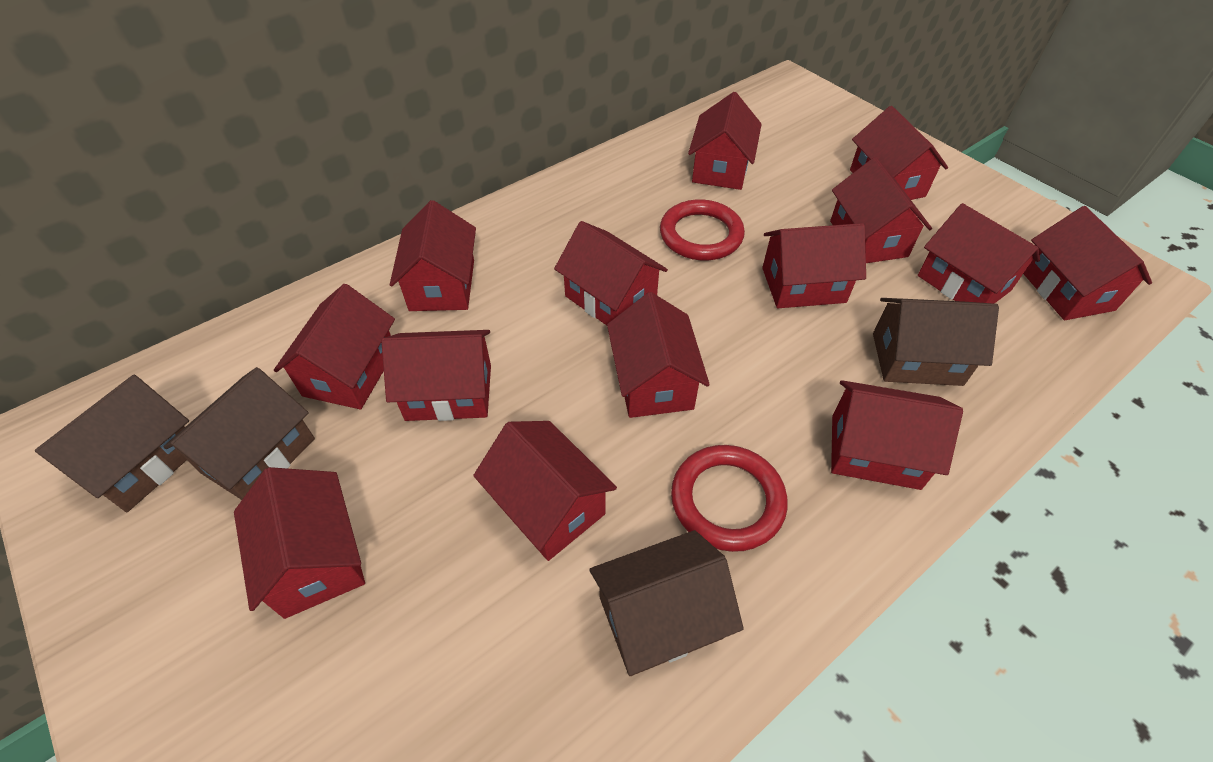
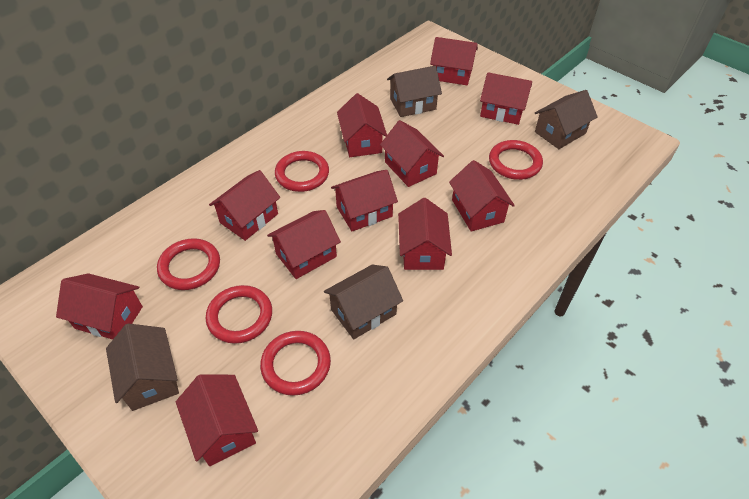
red house: 14 -> 11
red ring: 2 -> 5

